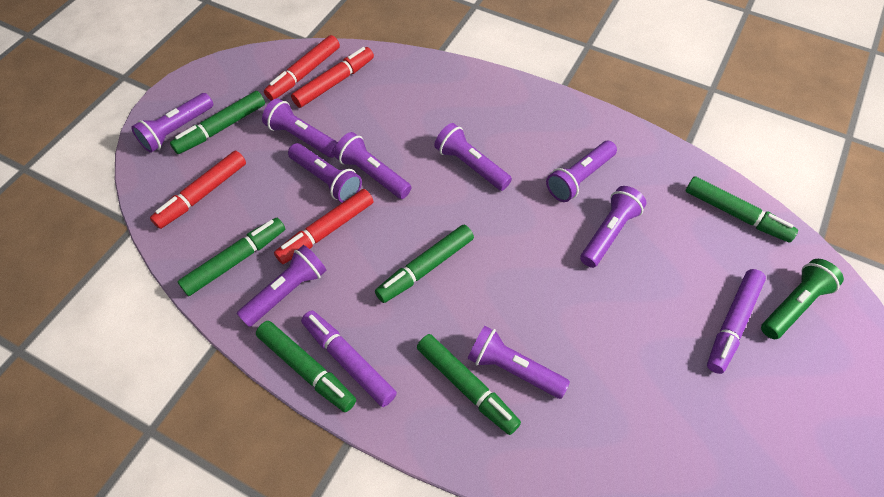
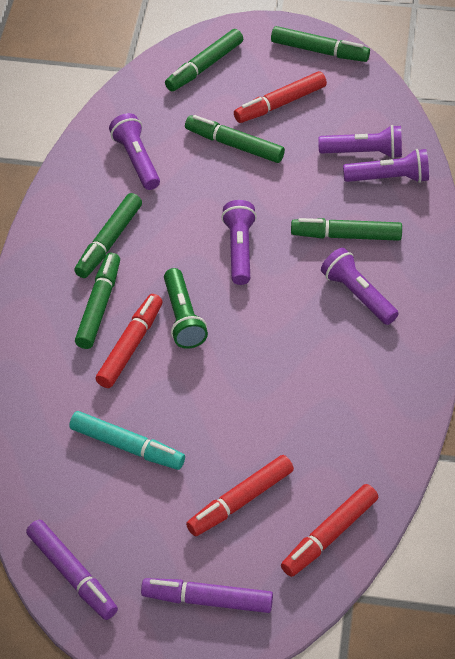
purple flashlight: 9 -> 5
turquoise marker: 0 -> 1

